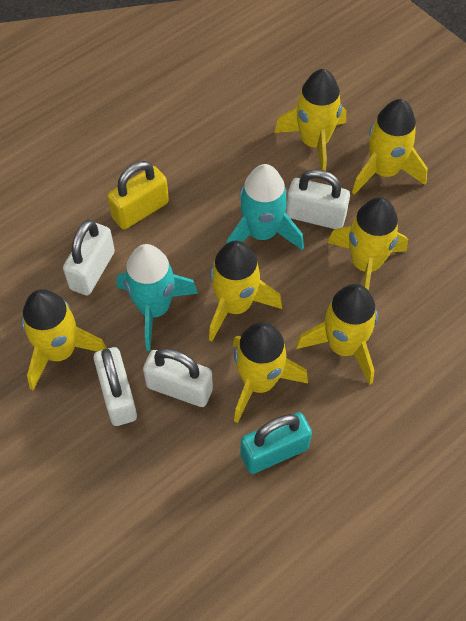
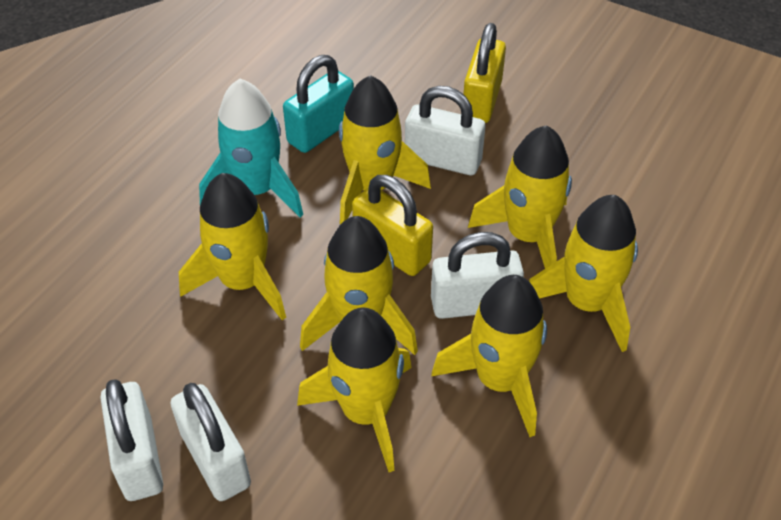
turquoise rocket: 2 -> 1
yellow padlock: 1 -> 2

